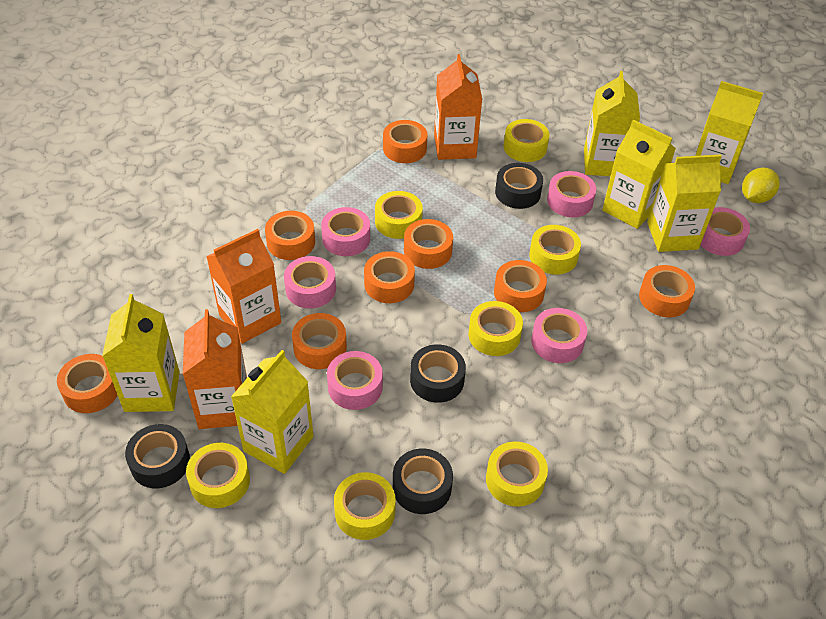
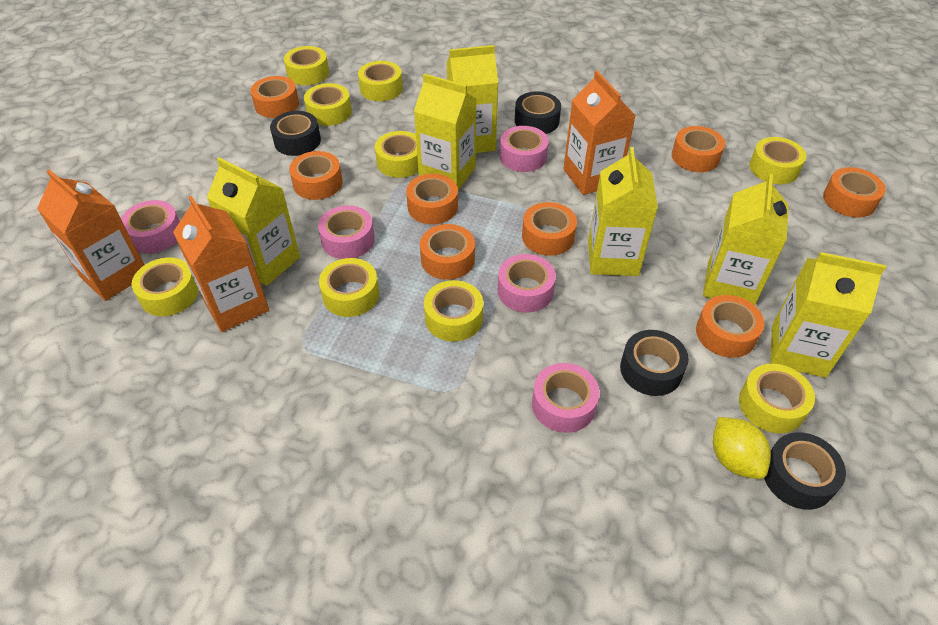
pink tape: 6 -> 5
yellow tape: 7 -> 9

